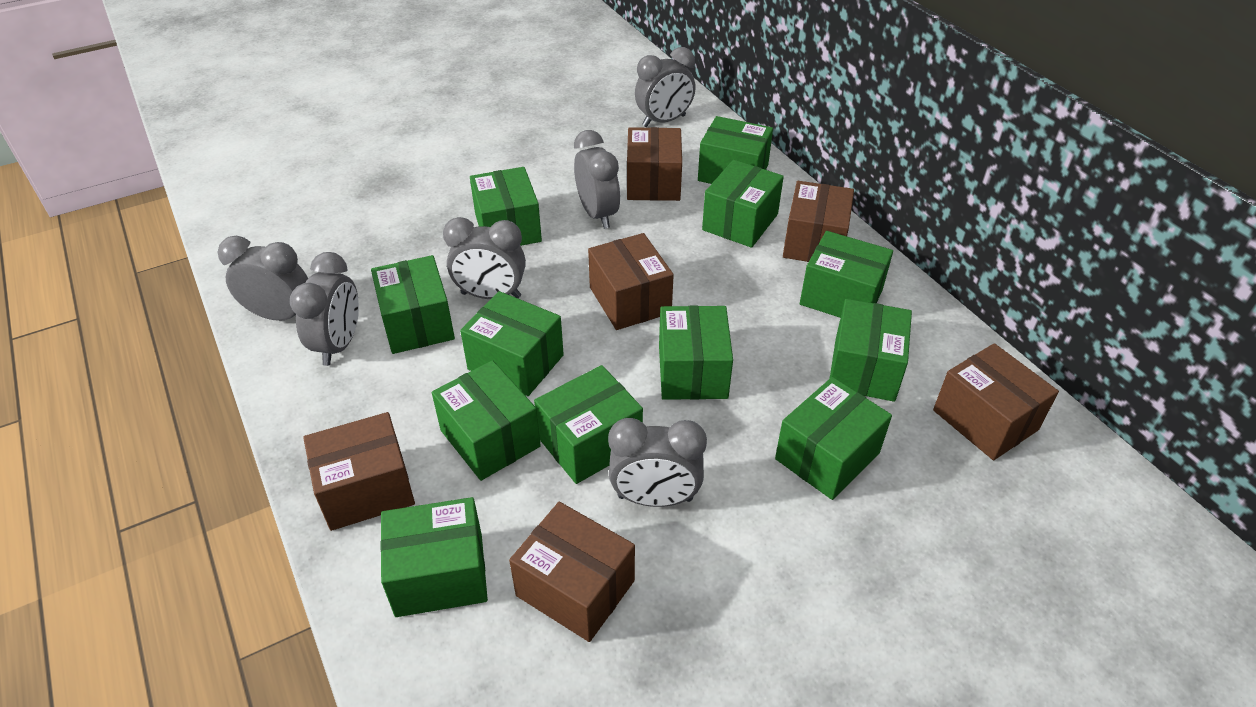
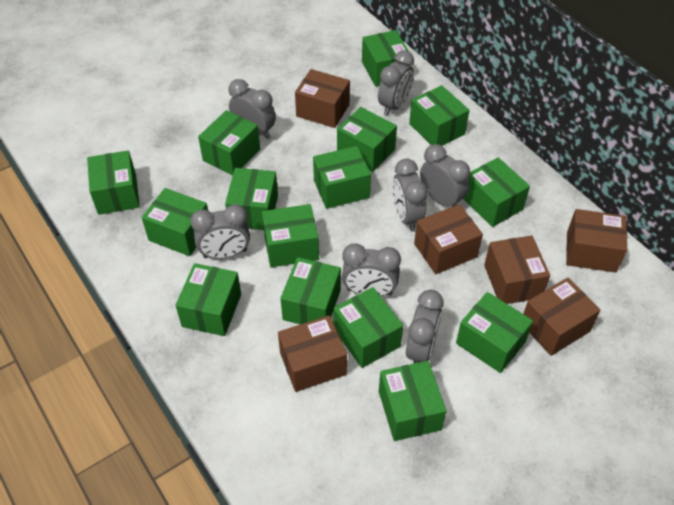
green box: 12 -> 15
grey clock: 6 -> 7

